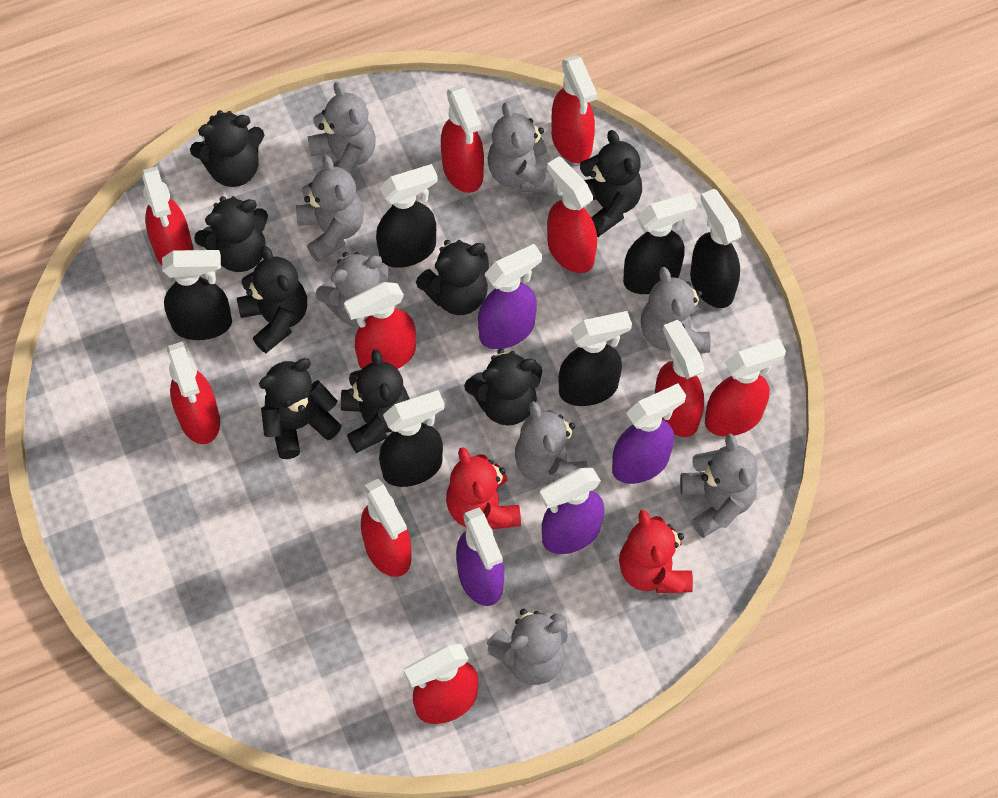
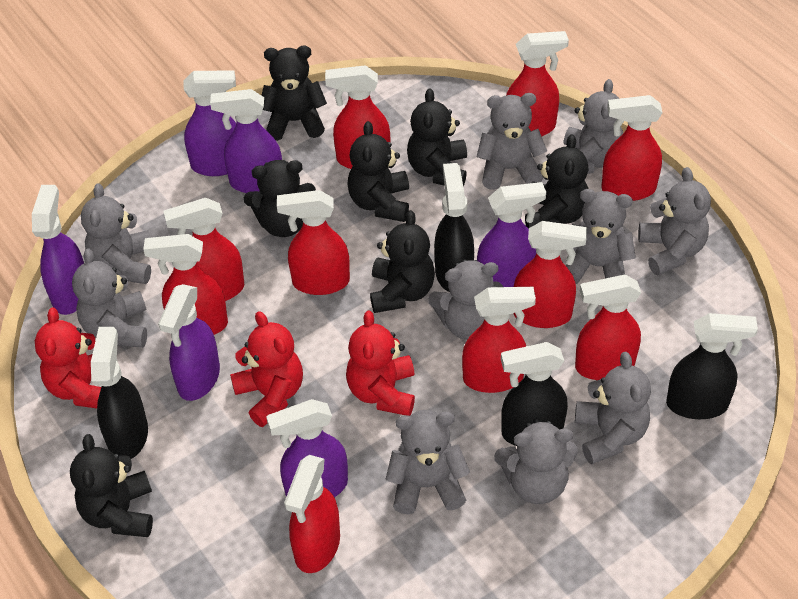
black spray bottle: 6 -> 4
black teddy bear: 8 -> 7
grey teddy bear: 8 -> 10
purple spray bottle: 4 -> 6
red teddy bear: 2 -> 3

